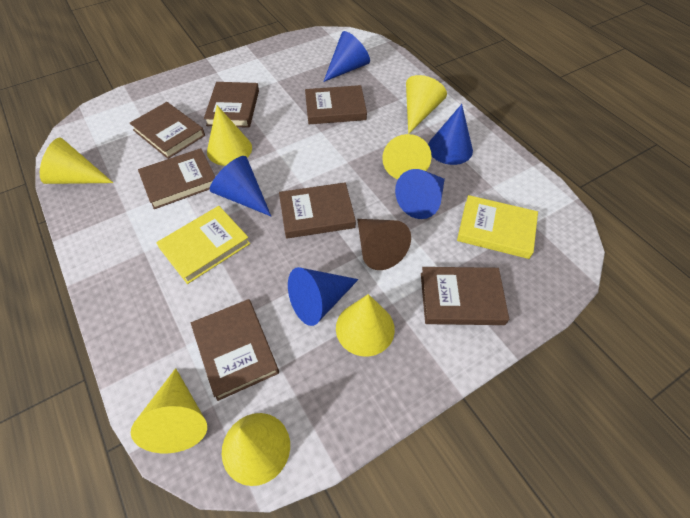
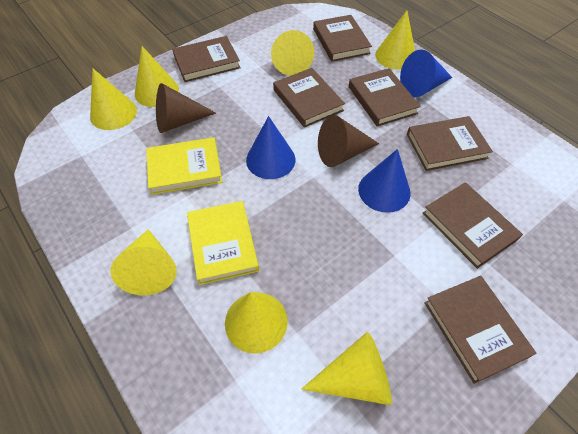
blue cone: 5 -> 3
brown cone: 1 -> 2

